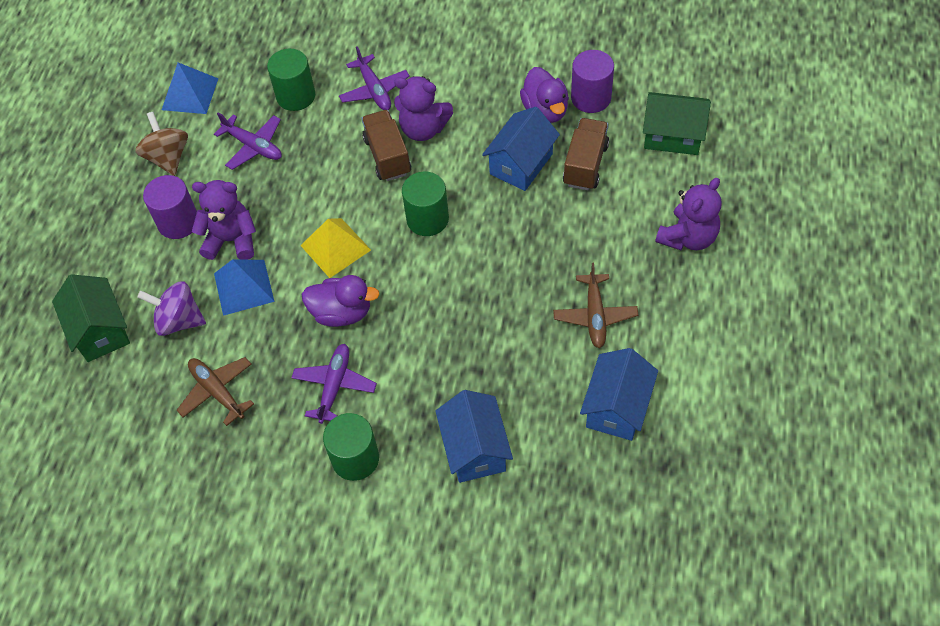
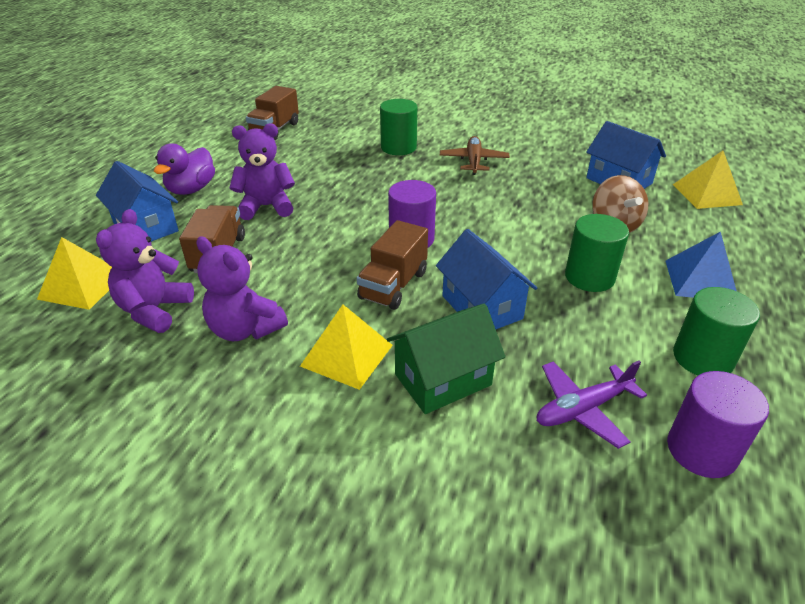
blue pyramid: 2 -> 1
brown plane: 2 -> 1
brown truck: 2 -> 3
green house: 2 -> 1
purple duck: 2 -> 1
purple plane: 3 -> 1
purple spinning top: 1 -> 0
yellow pyramid: 1 -> 3

